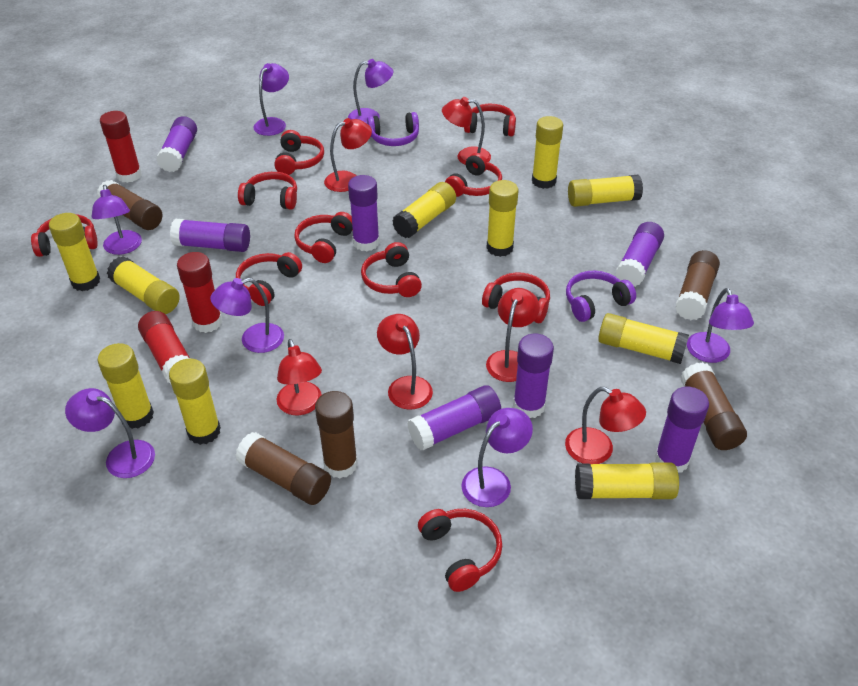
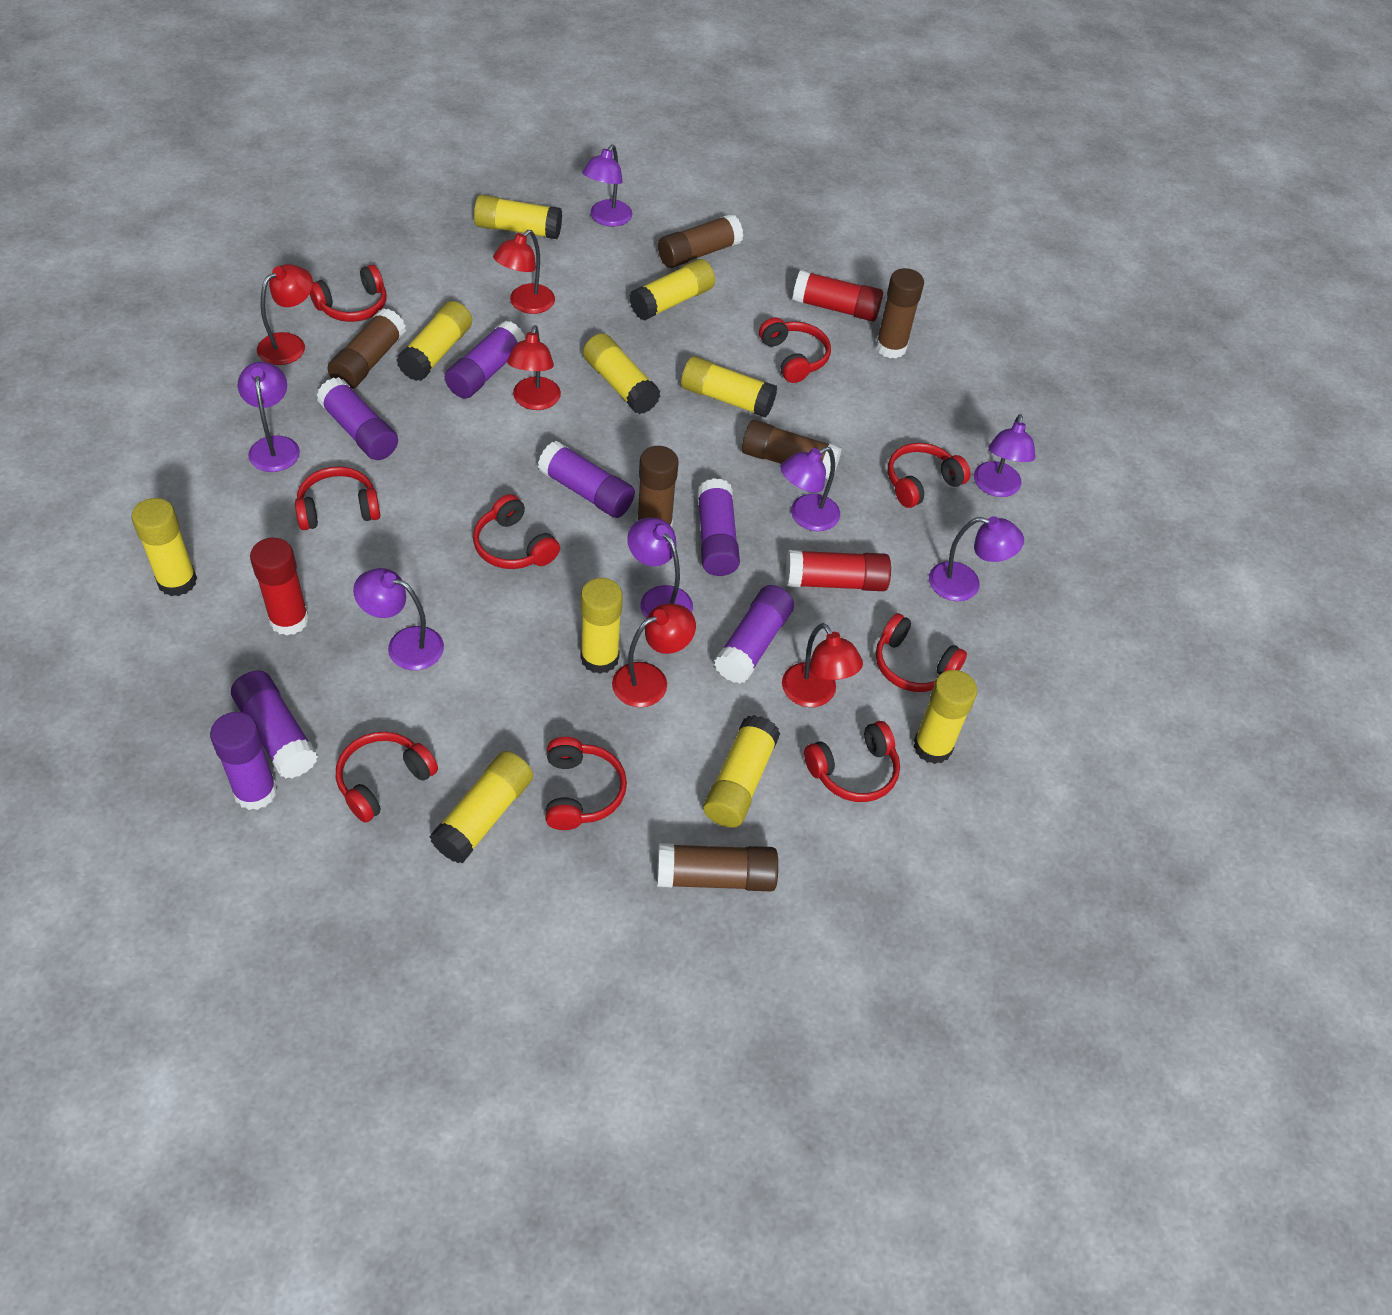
brown glue stick: 5 -> 6
purple headphones: 2 -> 0
red headphones: 10 -> 9
red lamp: 6 -> 5

